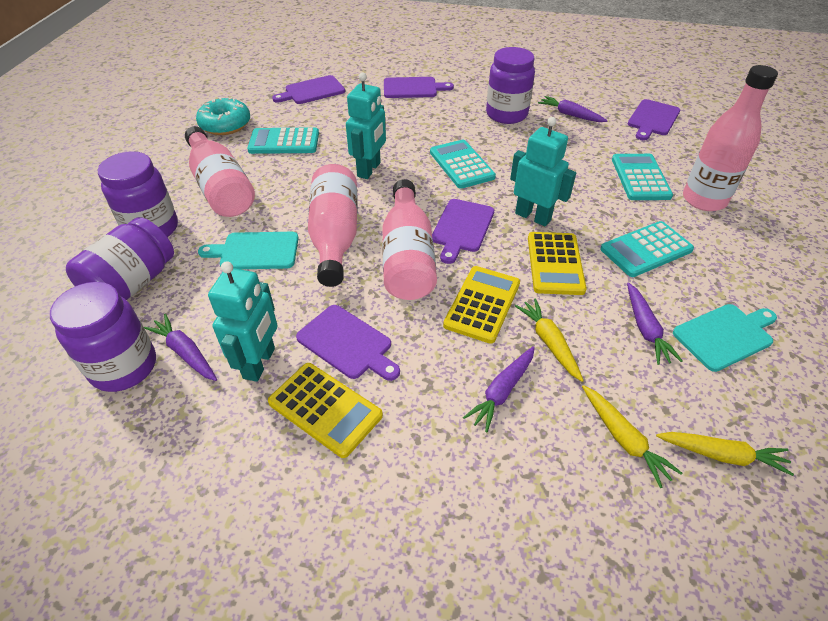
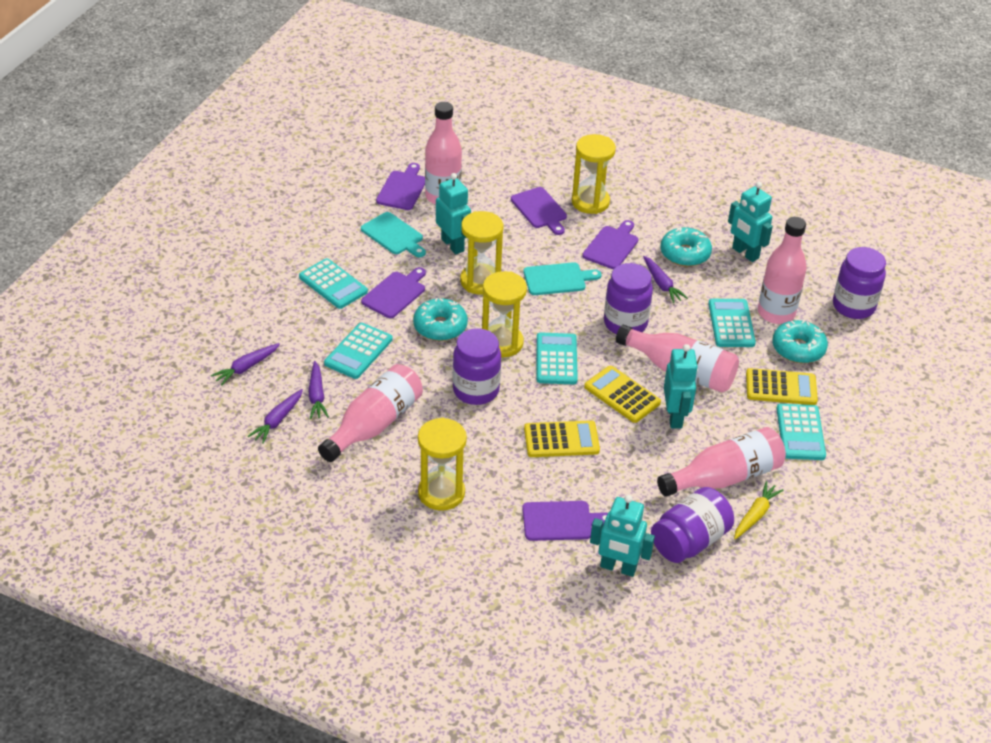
pink bottle: 4 -> 5
turquoise calculator: 4 -> 5
turquoise donut: 1 -> 3
turquoise robot: 3 -> 4
yellow carrot: 3 -> 1
yellow hourglass: 0 -> 4

